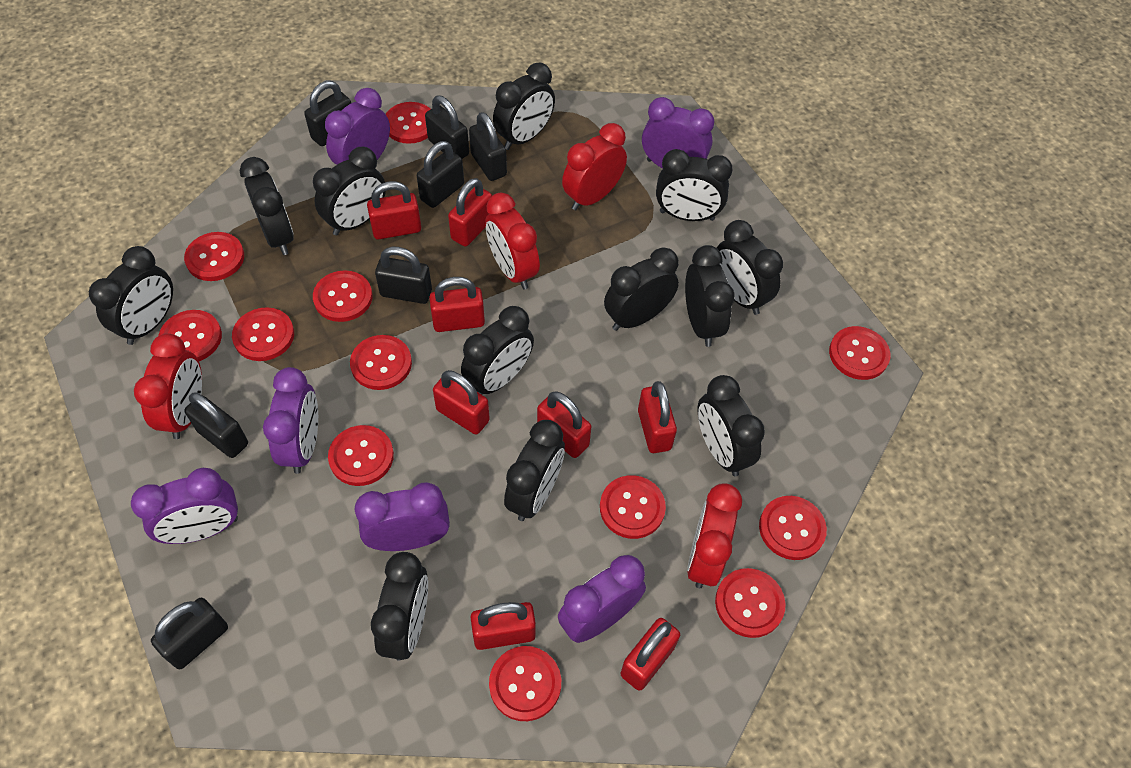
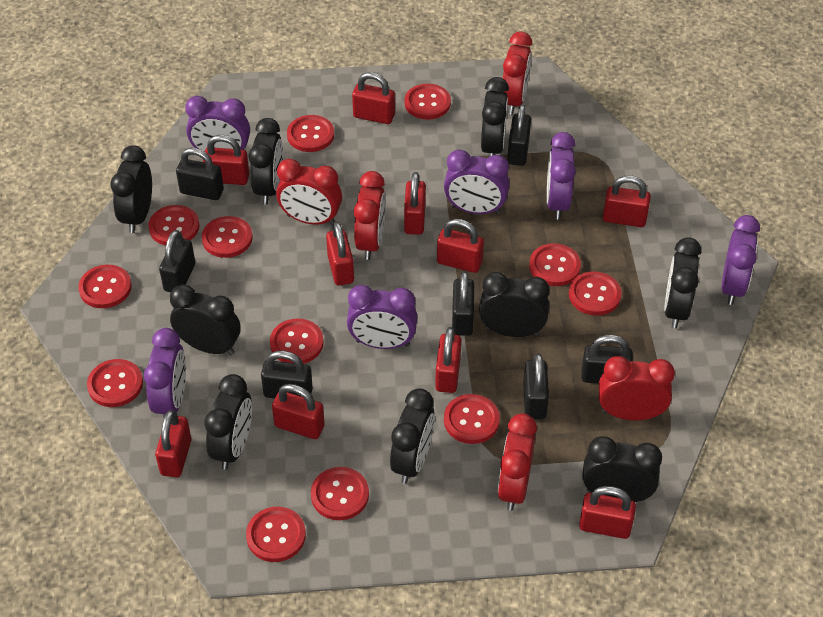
black clock: 12 -> 9
red clock: 4 -> 5
red padlock: 8 -> 10

